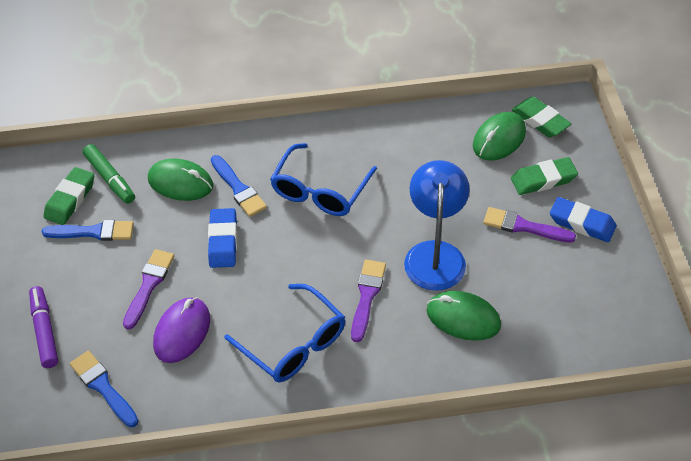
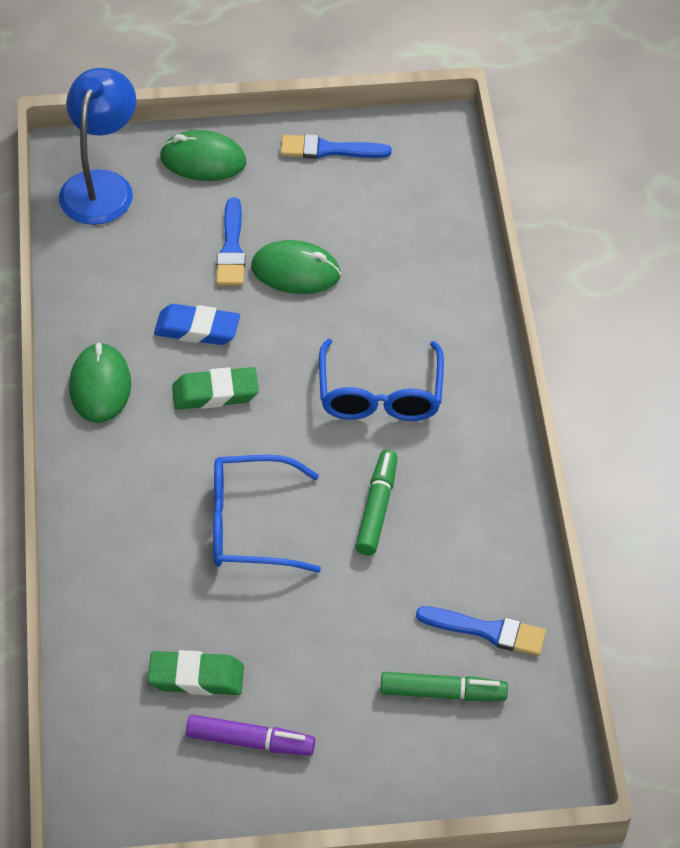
blue eraser: 2 -> 1
green eraser: 3 -> 2
green marker: 1 -> 2
purple brush: 3 -> 0
purple mouse: 1 -> 0

